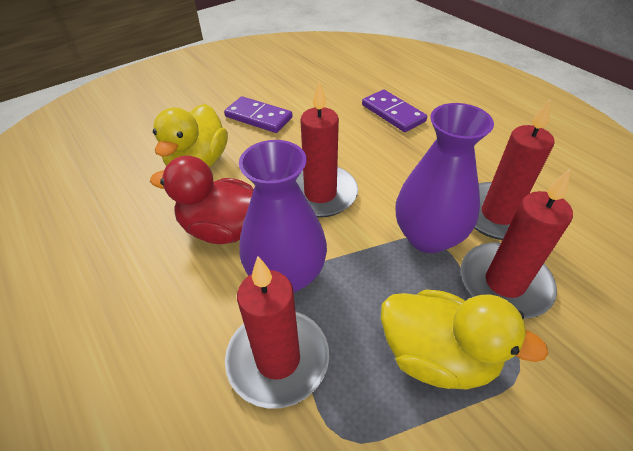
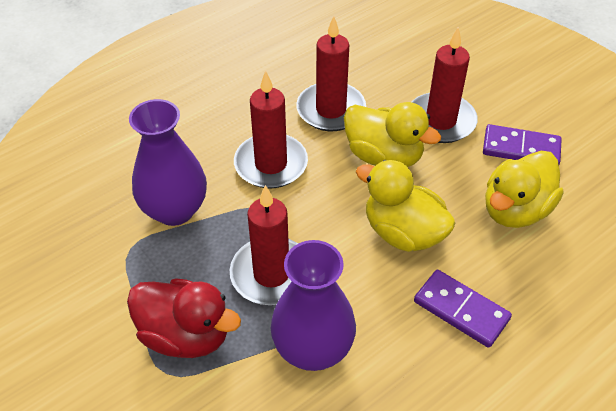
yellow duck: 2 -> 3

